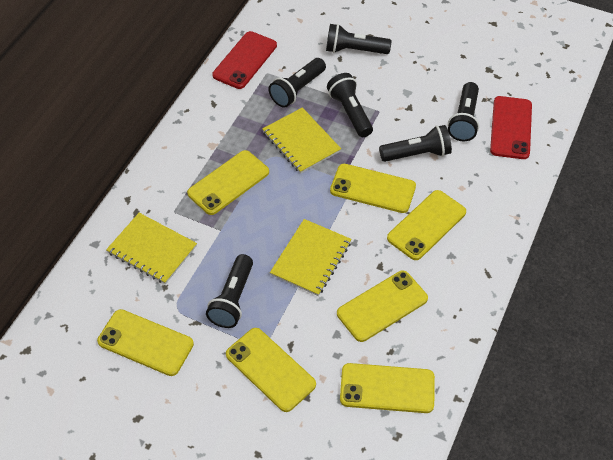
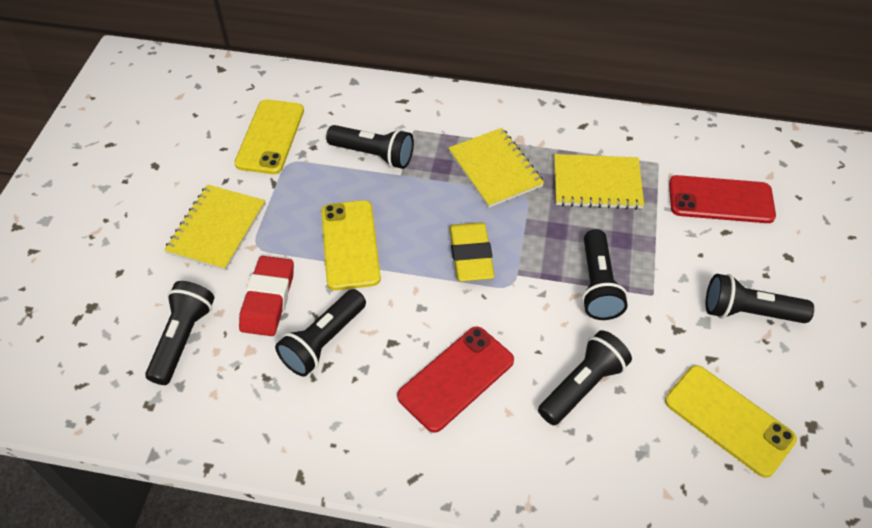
red eraser: 0 -> 1
yellow eraser: 0 -> 1
yellow phone: 7 -> 3

